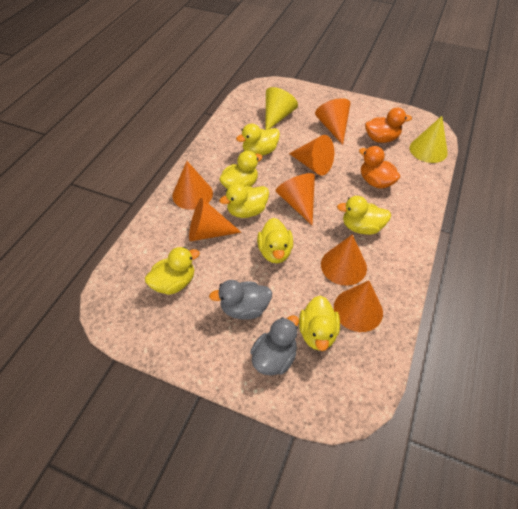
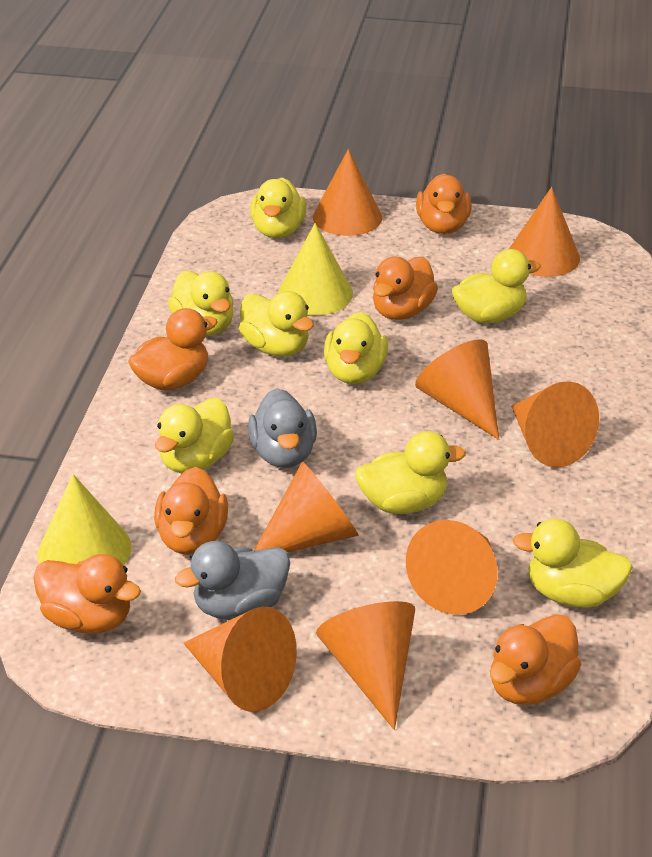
orange cone: 7 -> 8
orange duck: 2 -> 6
yellow duck: 7 -> 8

